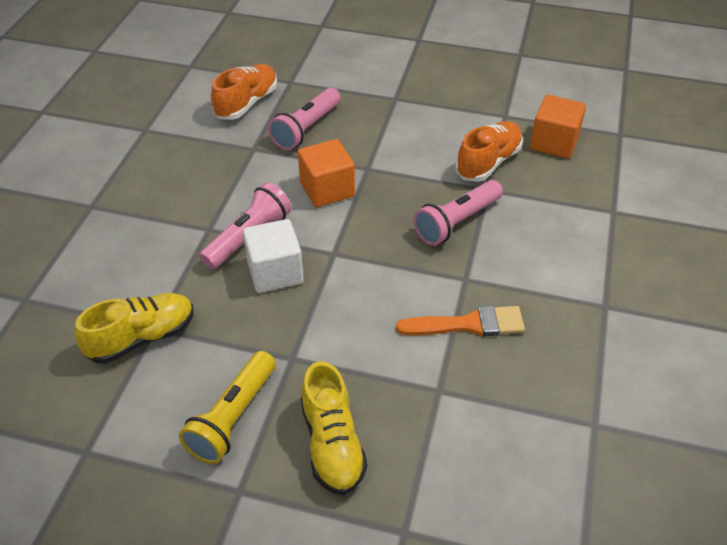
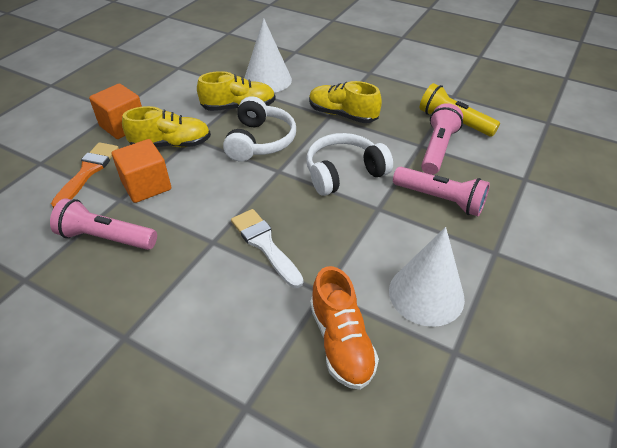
orange shoe: 2 -> 1
white brush: 0 -> 1
white cone: 0 -> 2
white cube: 1 -> 0
white headphones: 0 -> 2
yellow shoe: 2 -> 3

